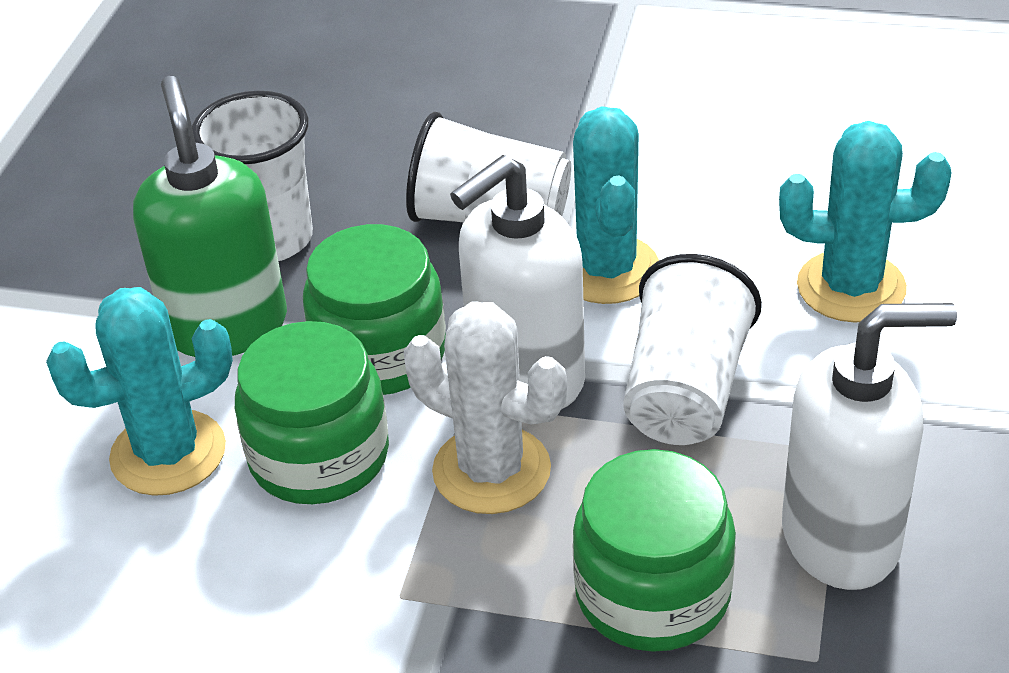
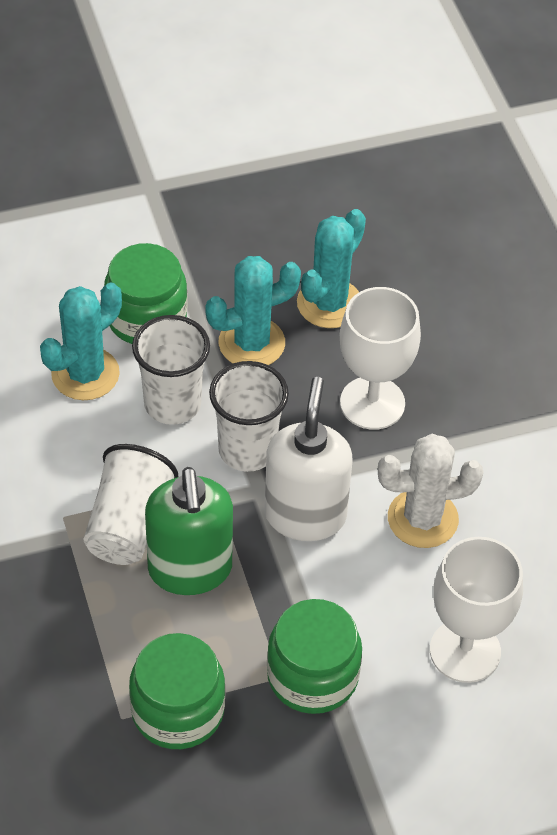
white goblet: 0 -> 2
white soap dispenser: 2 -> 1

